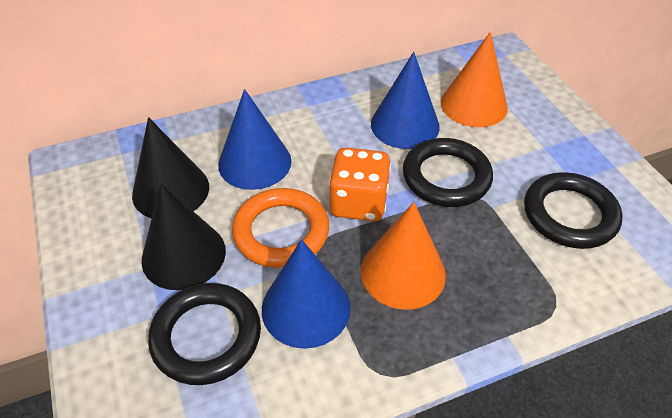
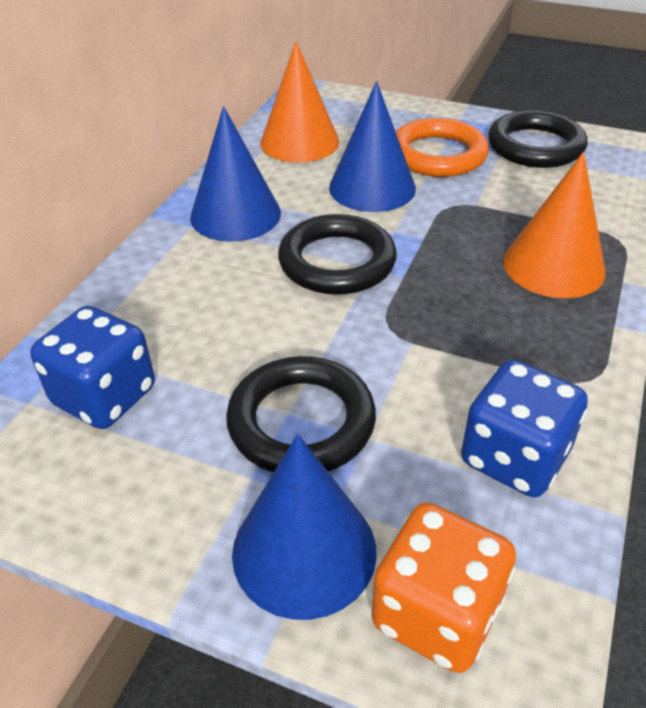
black cone: 2 -> 0
blue dice: 0 -> 2

